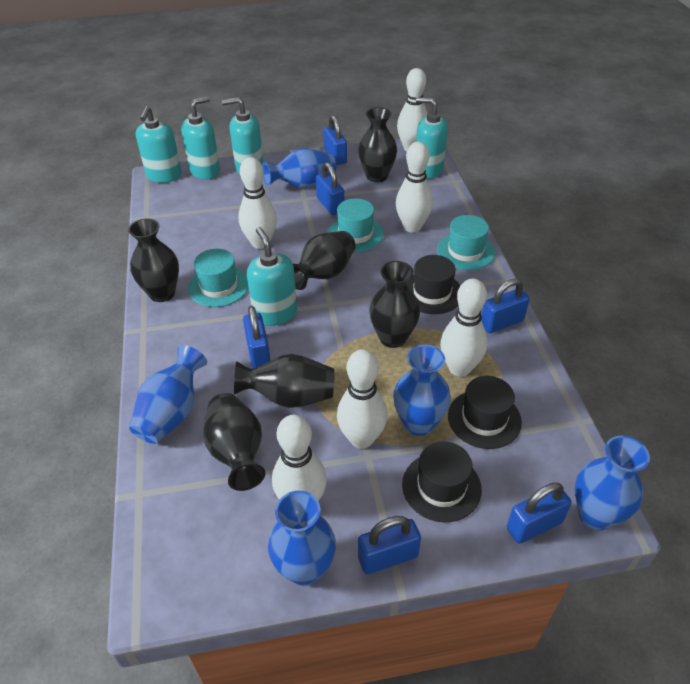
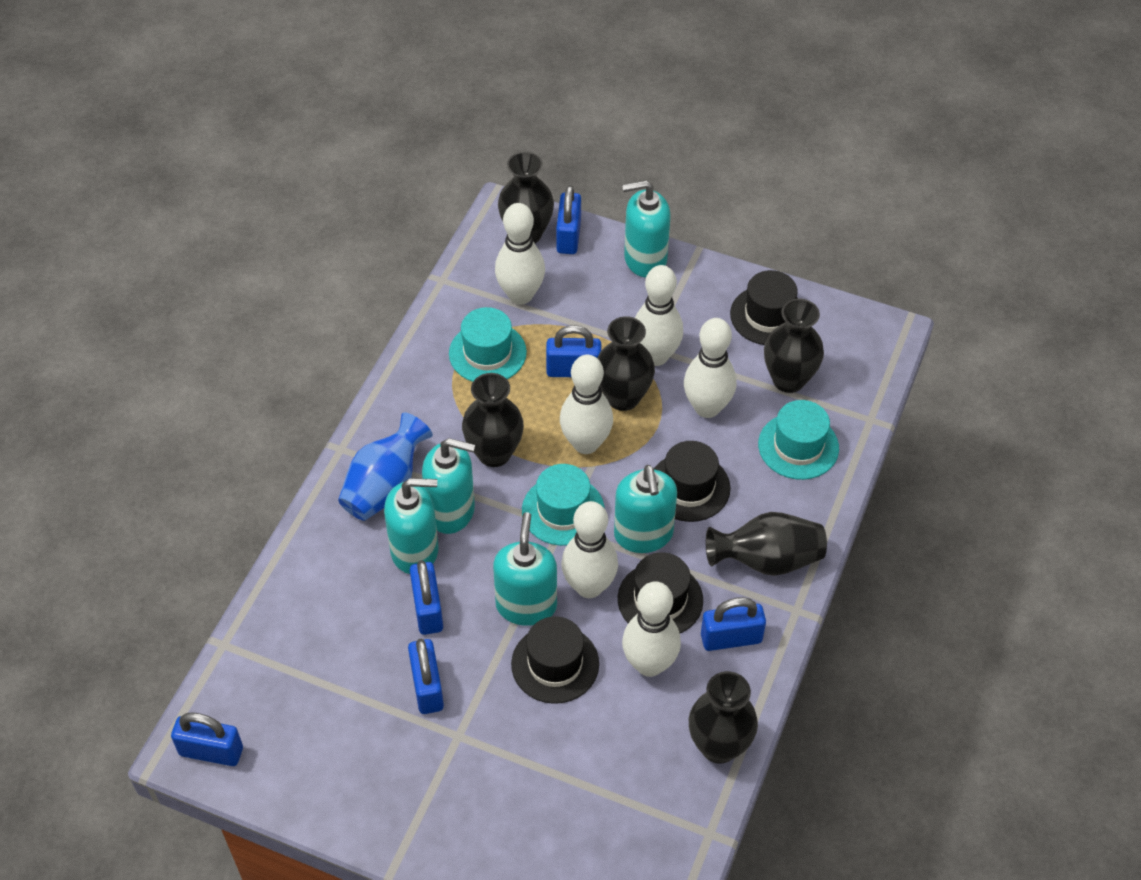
black hat: 3 -> 4
blue vase: 5 -> 1

